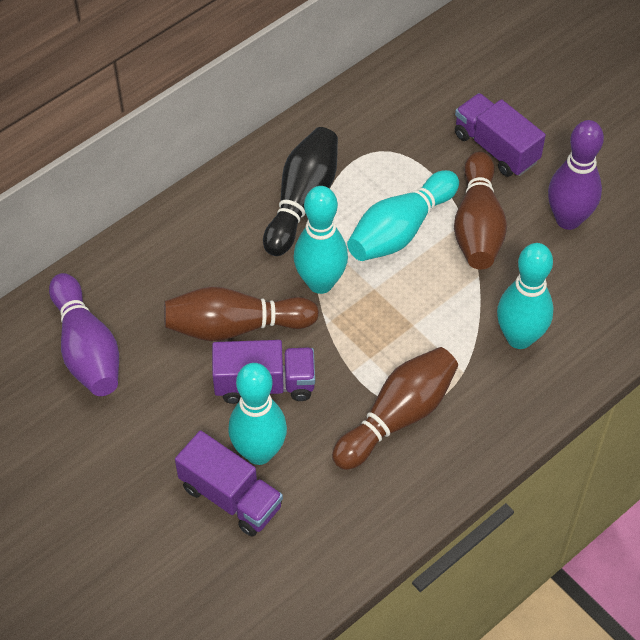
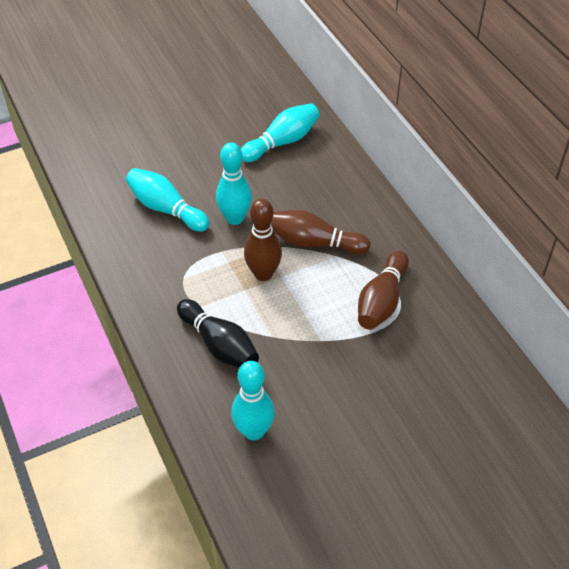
purple bowling pin: 2 -> 0
purple truck: 3 -> 0

